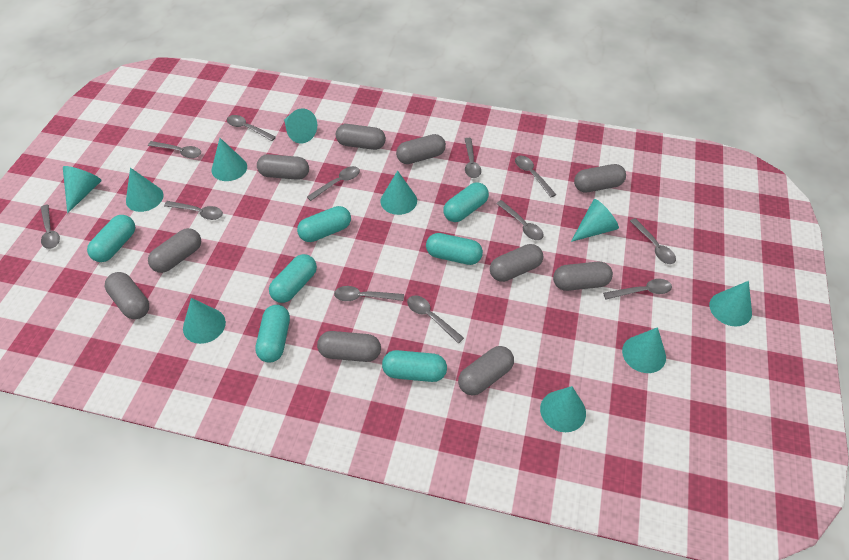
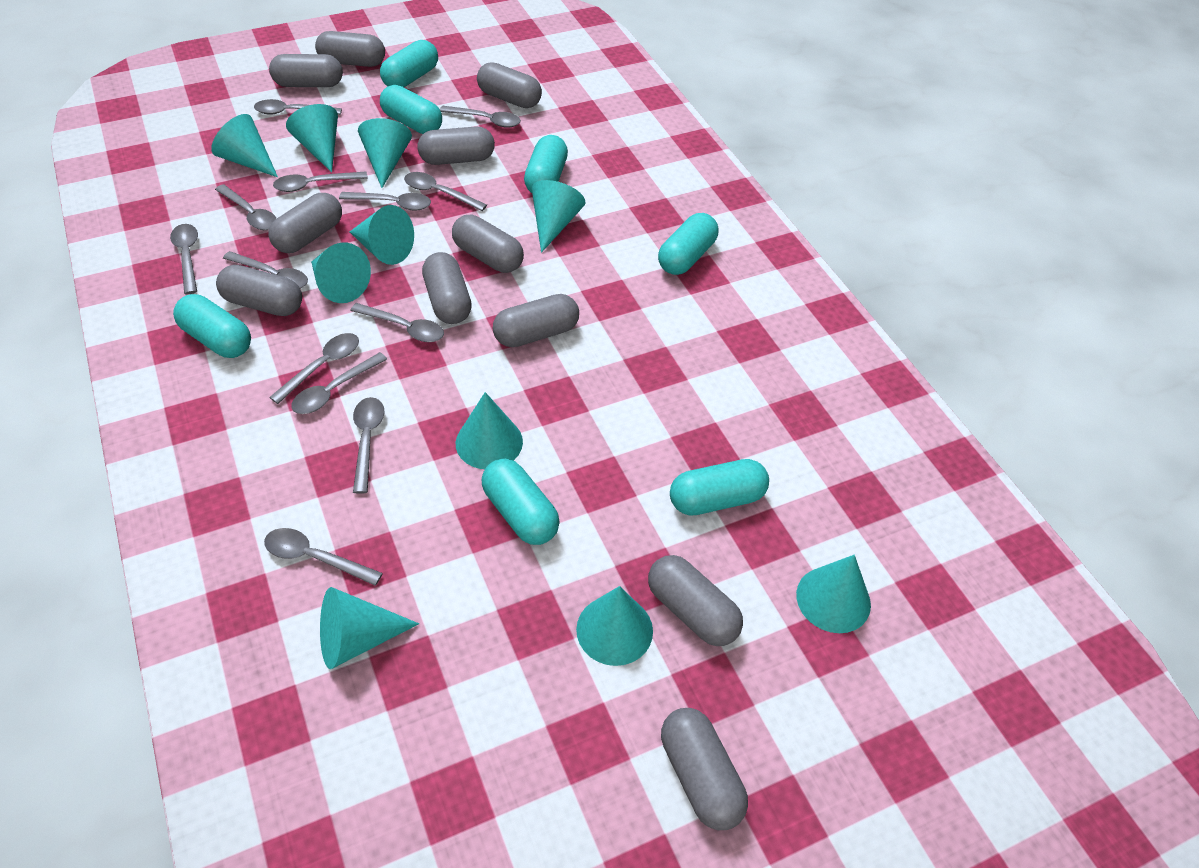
grey capsule: 10 -> 11
grey spoon: 12 -> 13

